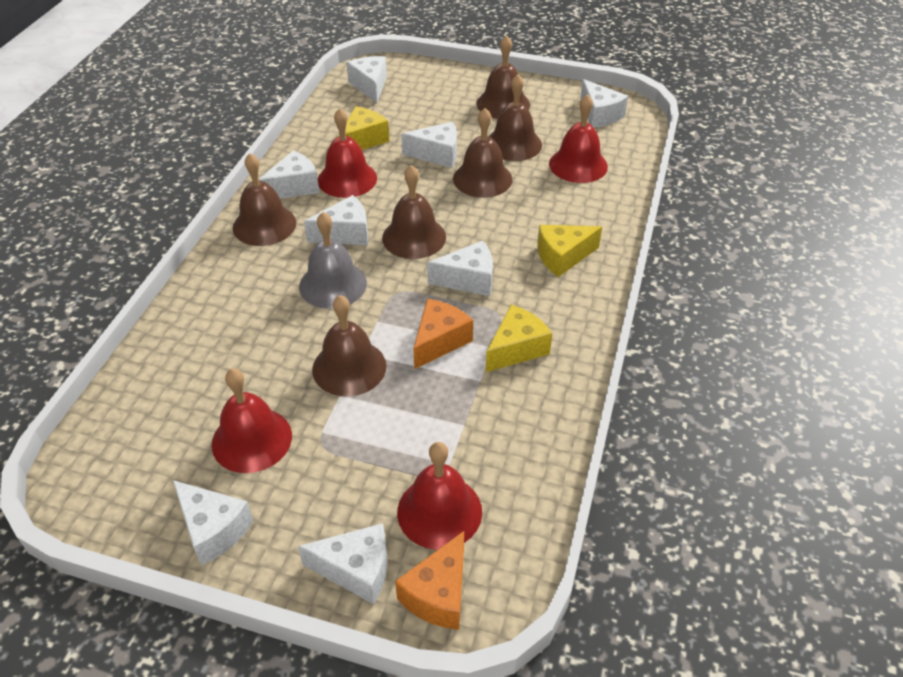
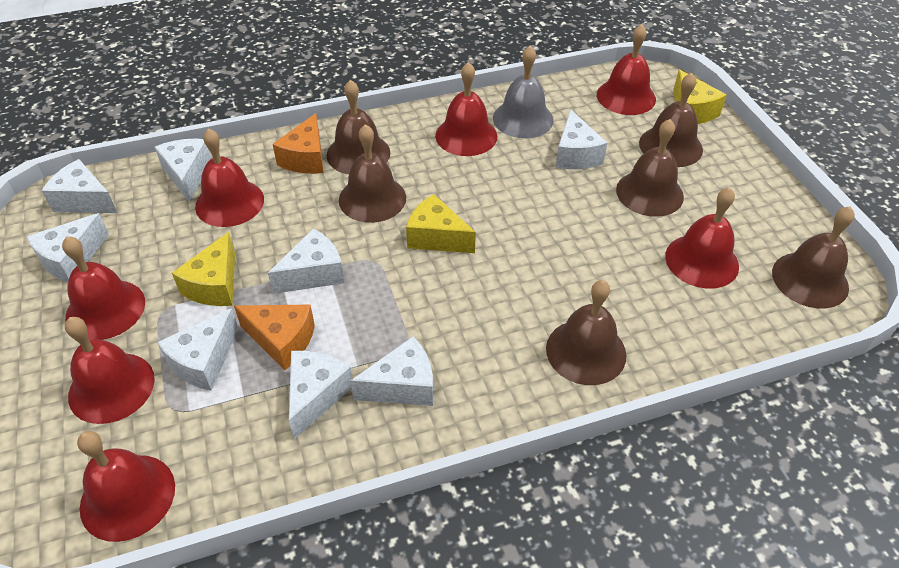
red bell: 4 -> 7

